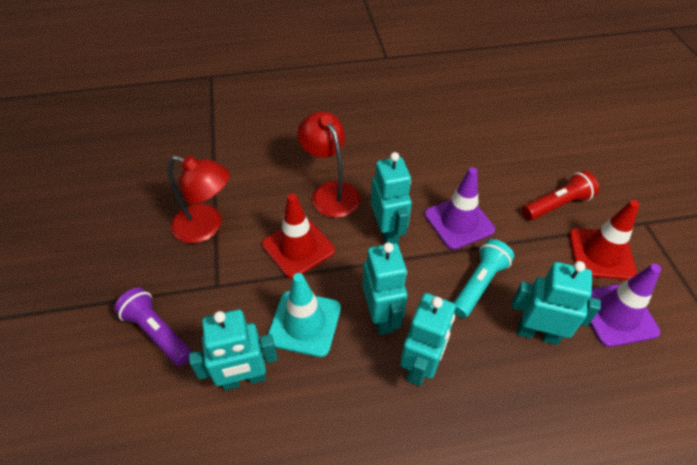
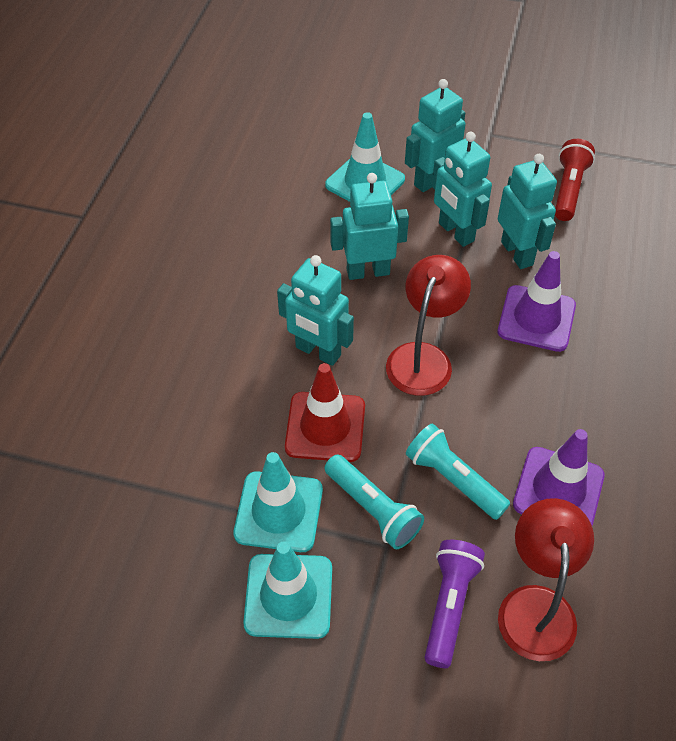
red traffic cone: 2 -> 1
turquoise flashlight: 1 -> 2
turquoise traffic cone: 1 -> 3

